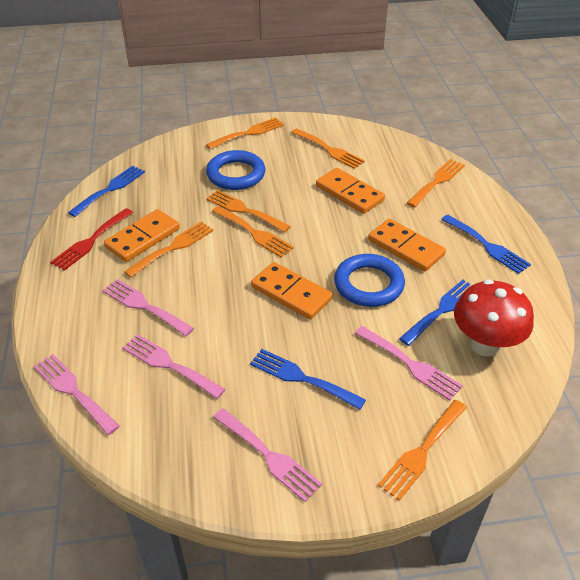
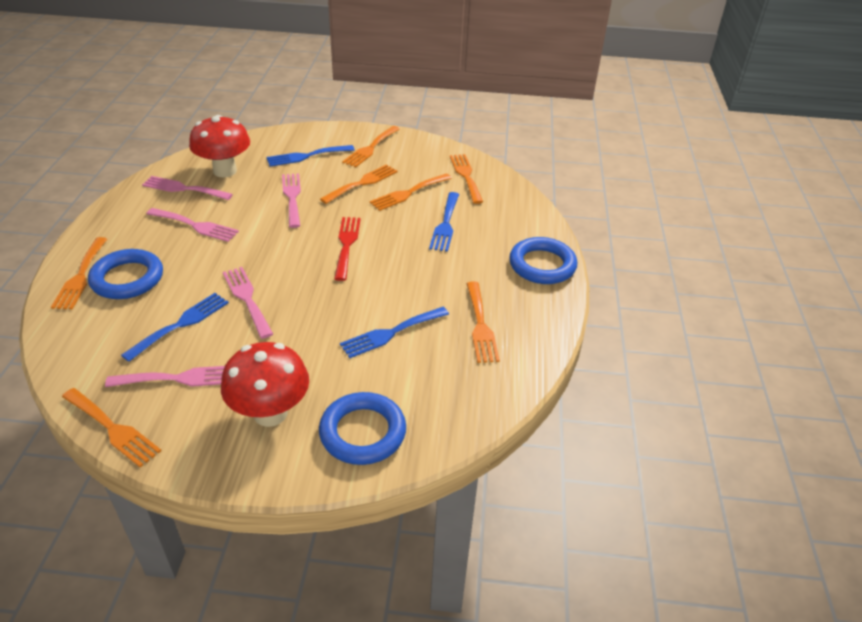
blue ring: 2 -> 3
orange domino: 4 -> 0
red mushroom: 1 -> 2

